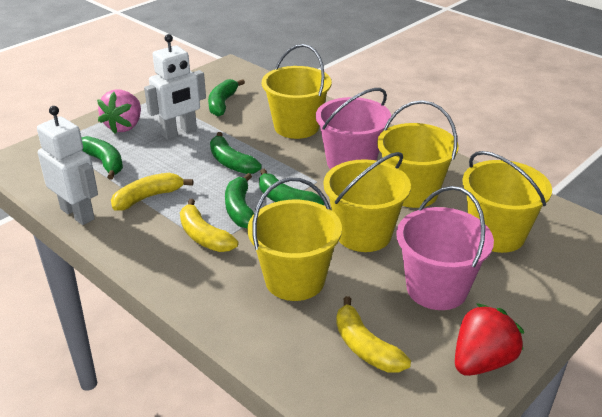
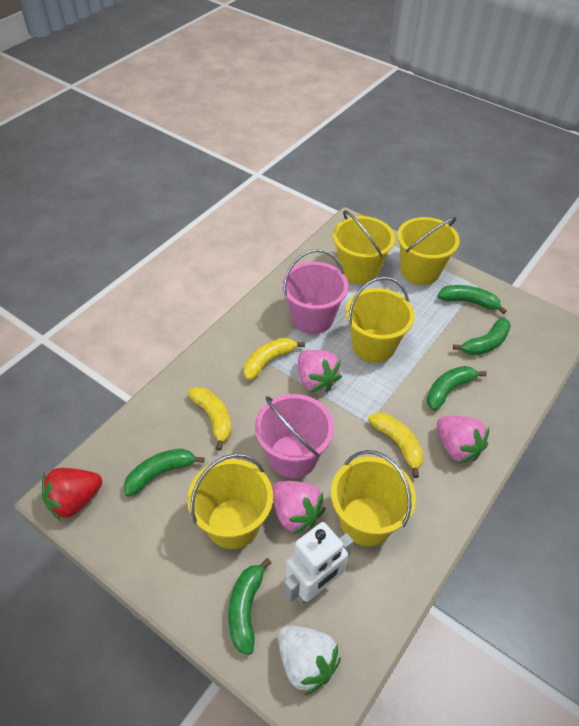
pink strawberry: 1 -> 3
white robot: 2 -> 1
white strawberry: 0 -> 1

